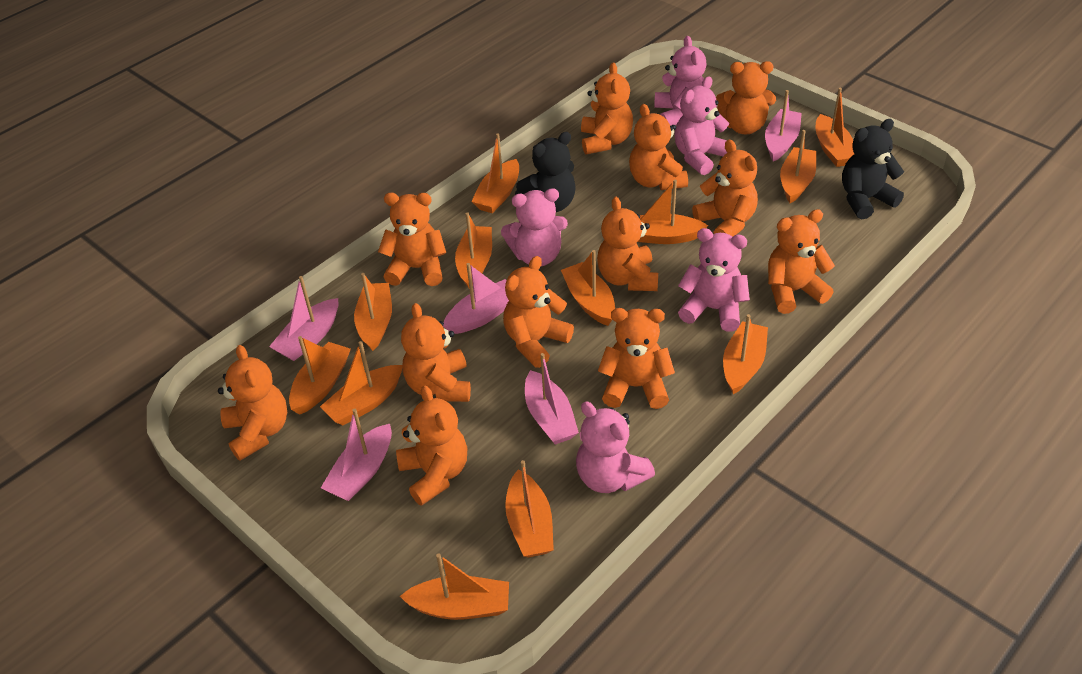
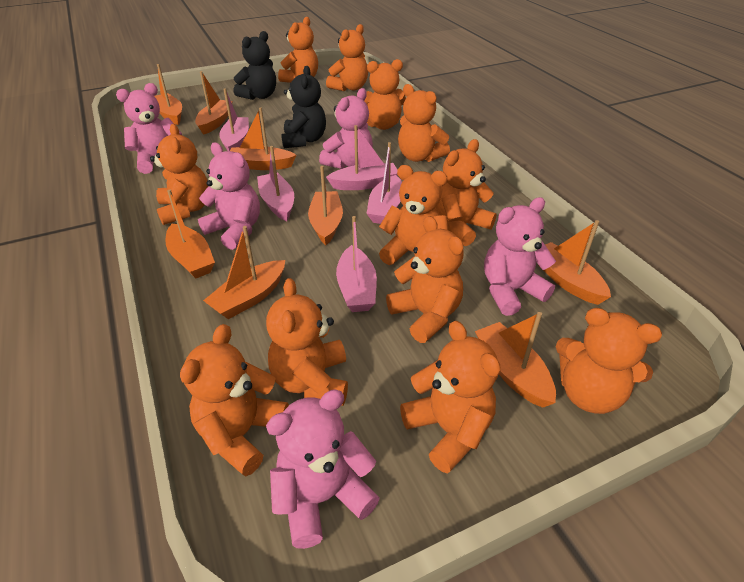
orange boat: 12 -> 8

